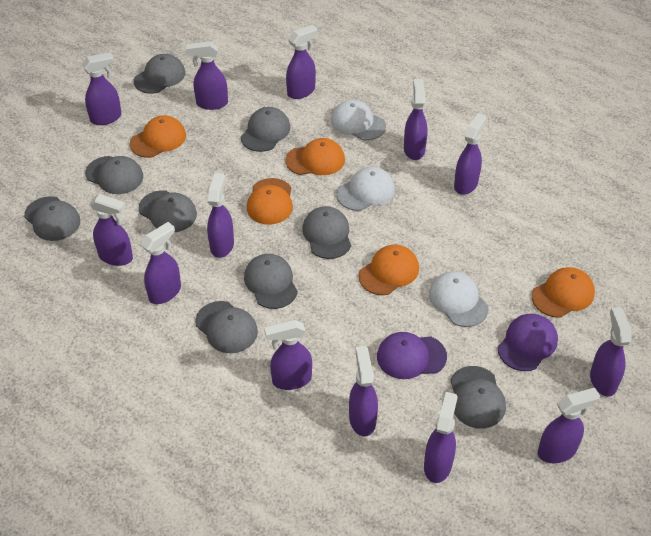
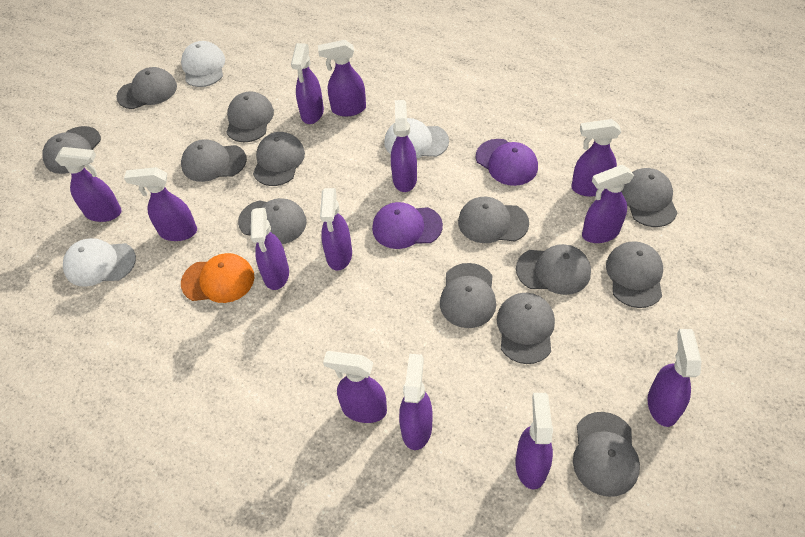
grey cap: 9 -> 13
orange cap: 5 -> 1

